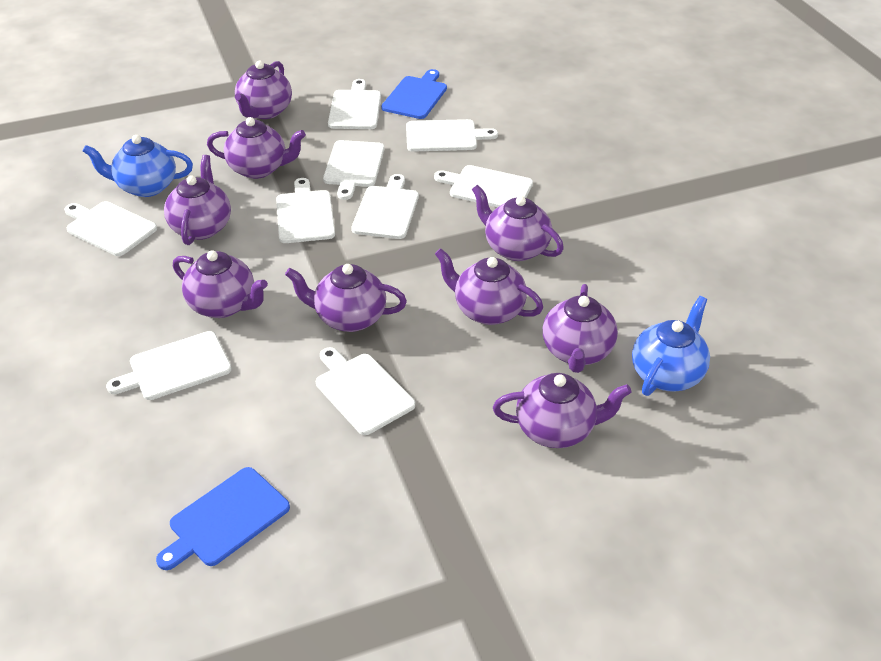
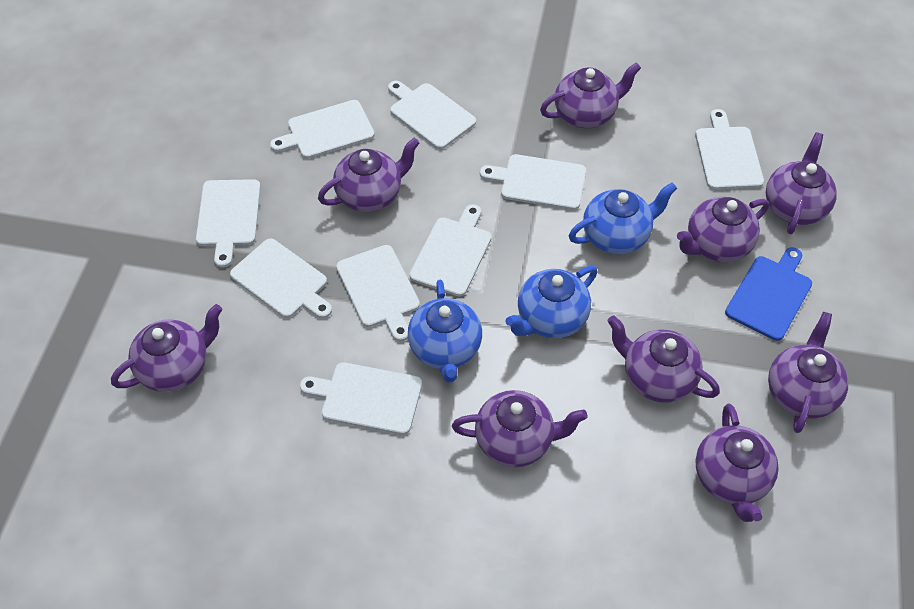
blue cutting board: 2 -> 1
blue teapot: 2 -> 3

